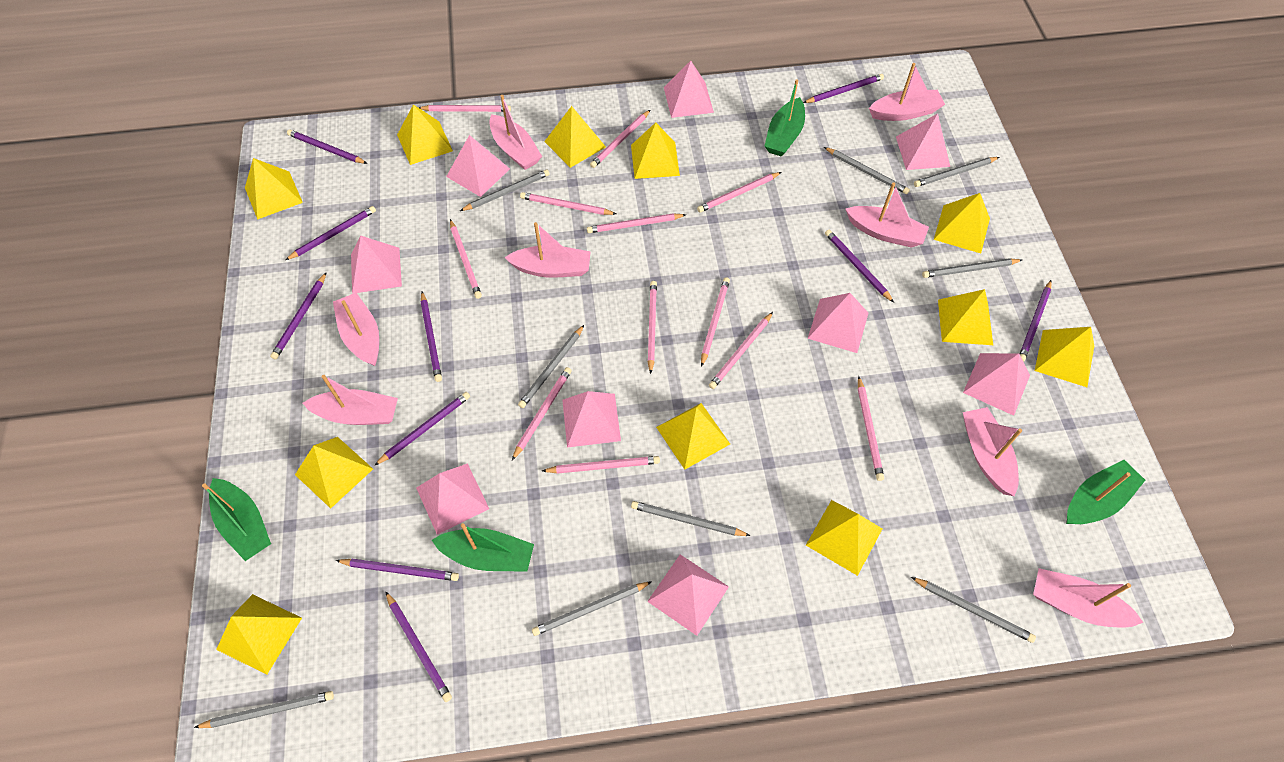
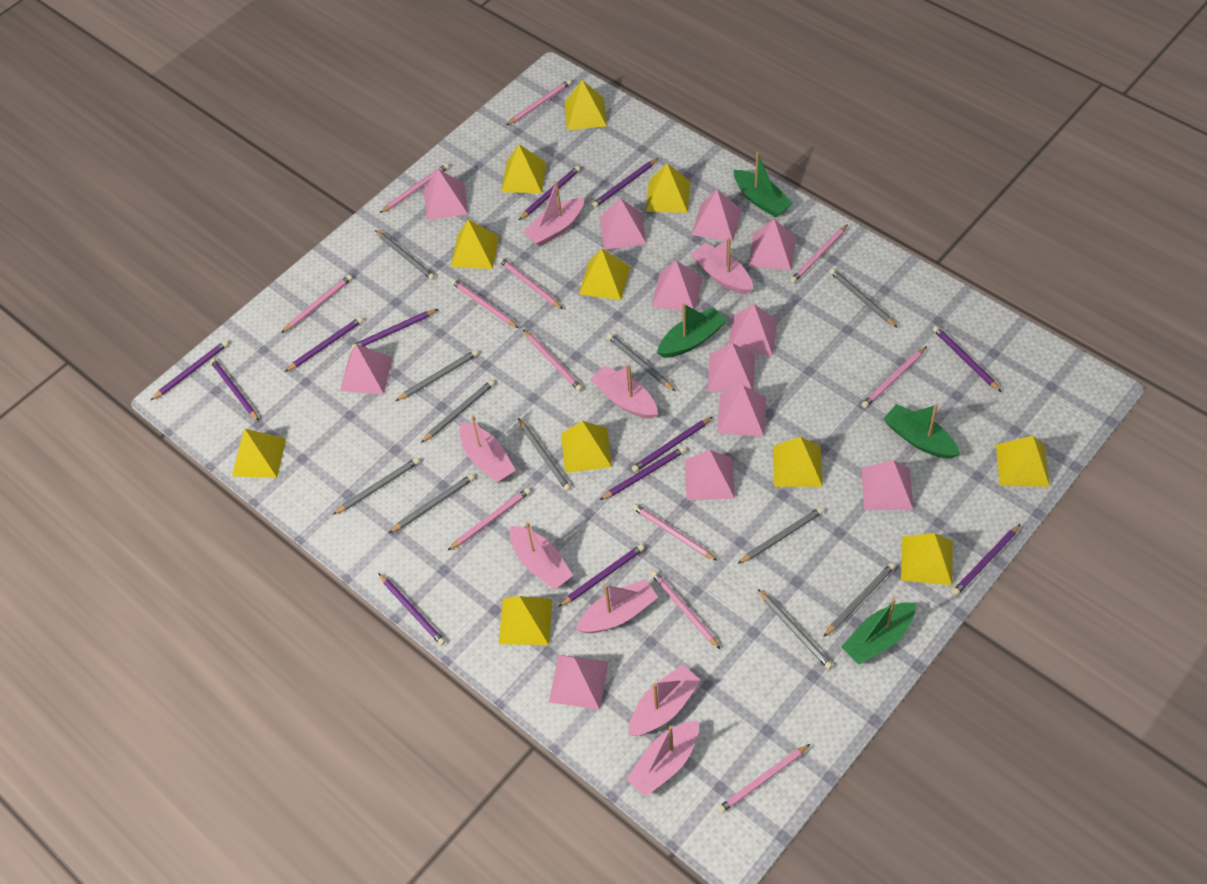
grey pencil: 9 -> 11
pink pyramid: 9 -> 12
purple pencil: 10 -> 12

